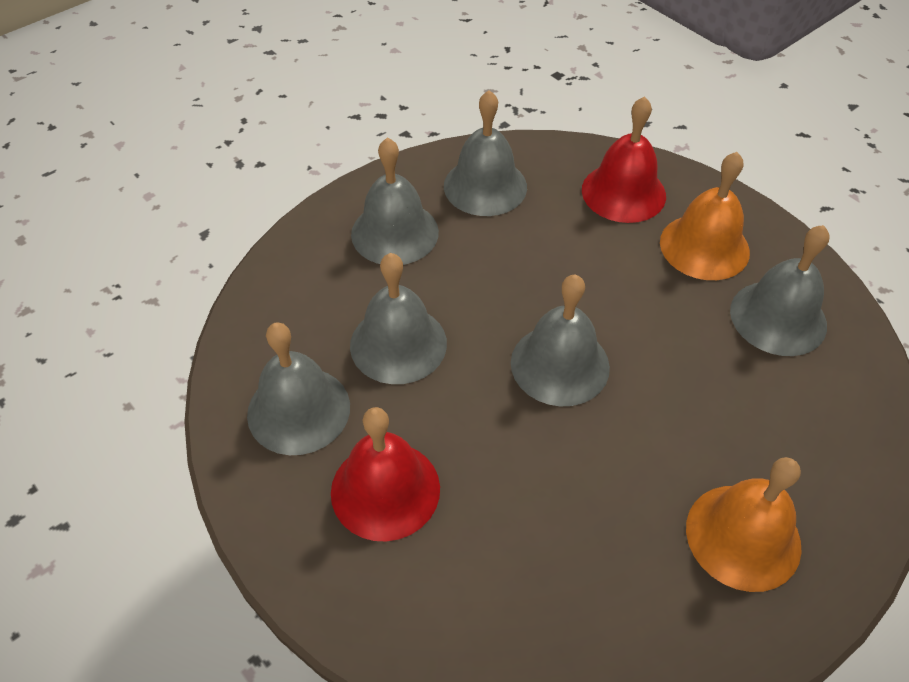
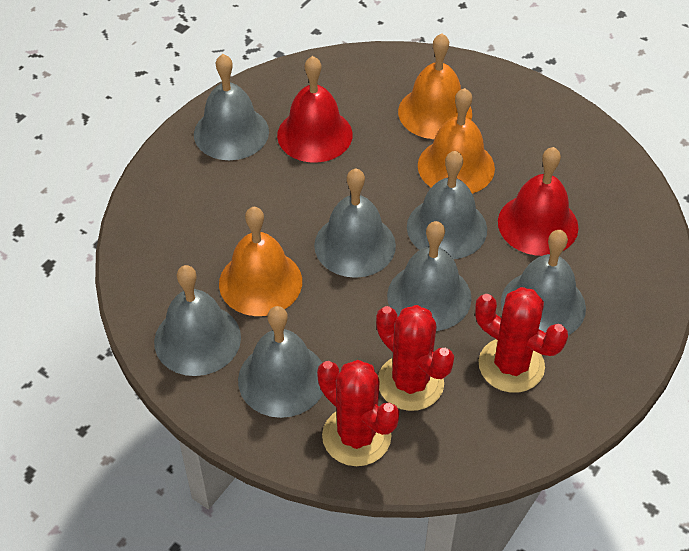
grey bell: 6 -> 7
orange bell: 2 -> 3
red cactus: 0 -> 3

